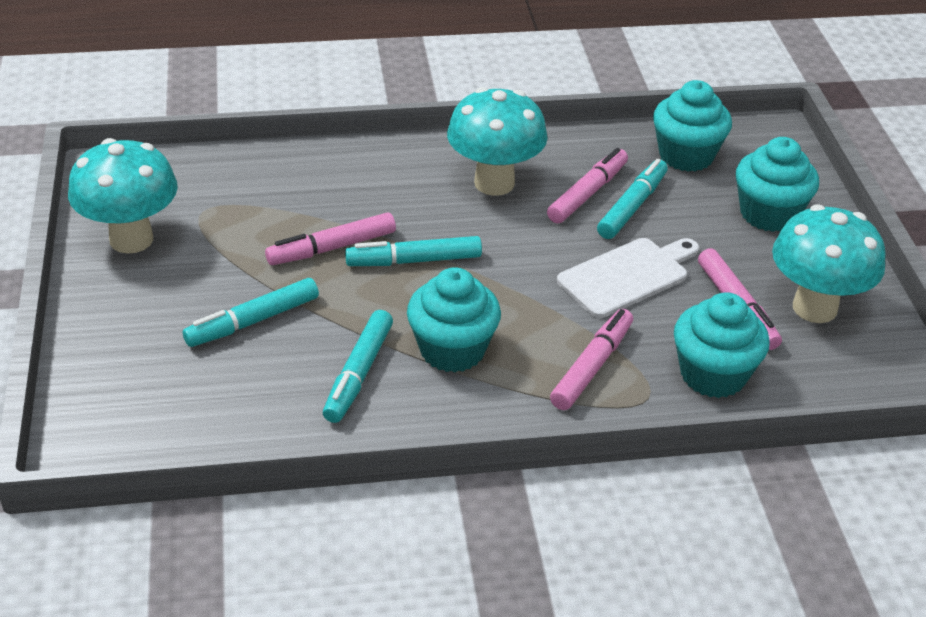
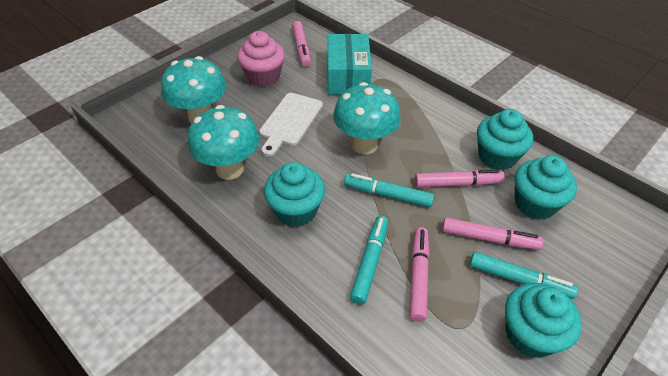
pink cupcake: 0 -> 1
turquoise box: 0 -> 1
turquoise marker: 4 -> 3

